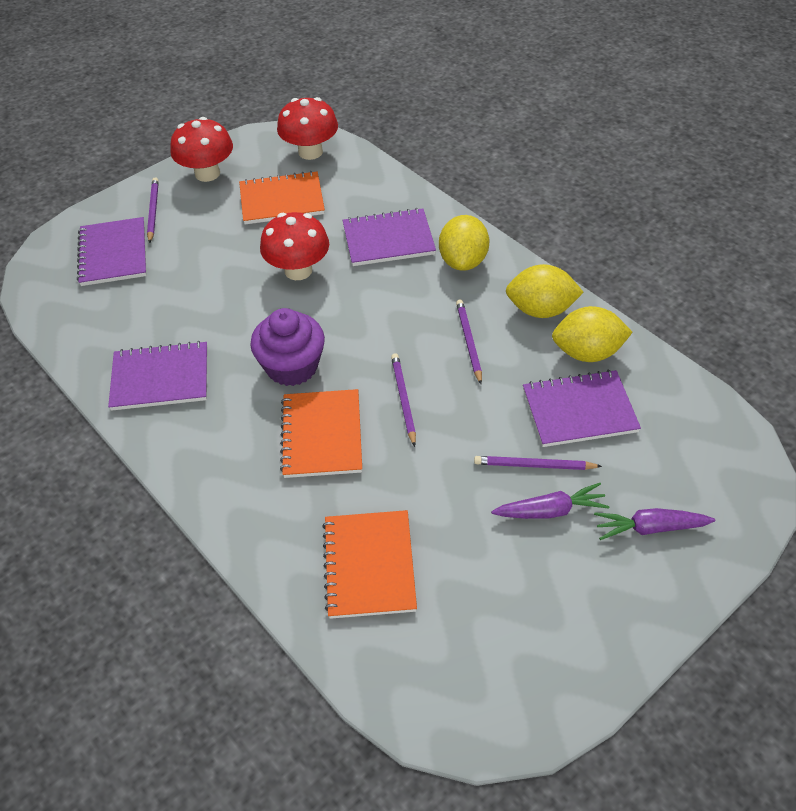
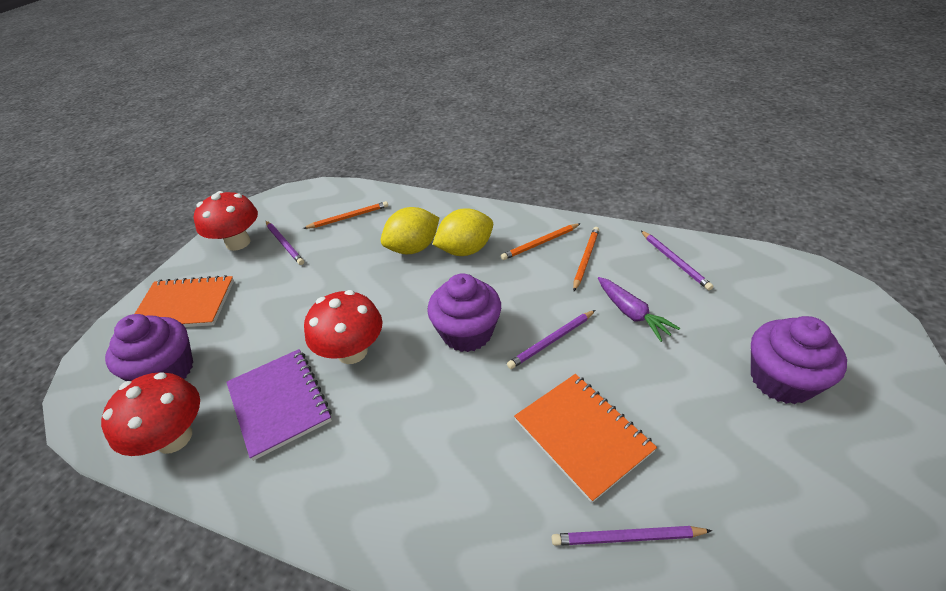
orange notebook: 3 -> 2
orange pencil: 0 -> 3
purple carrot: 2 -> 1
purple cupcake: 1 -> 3
purple notebook: 4 -> 1
yellow lemon: 3 -> 2

